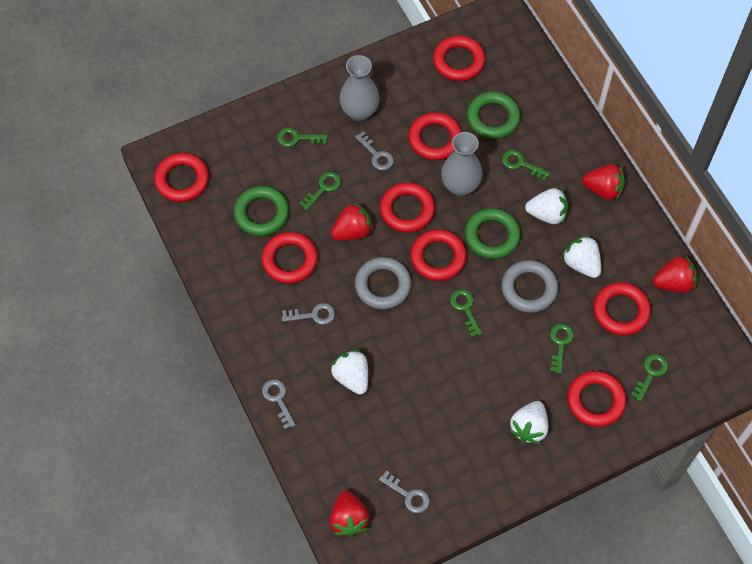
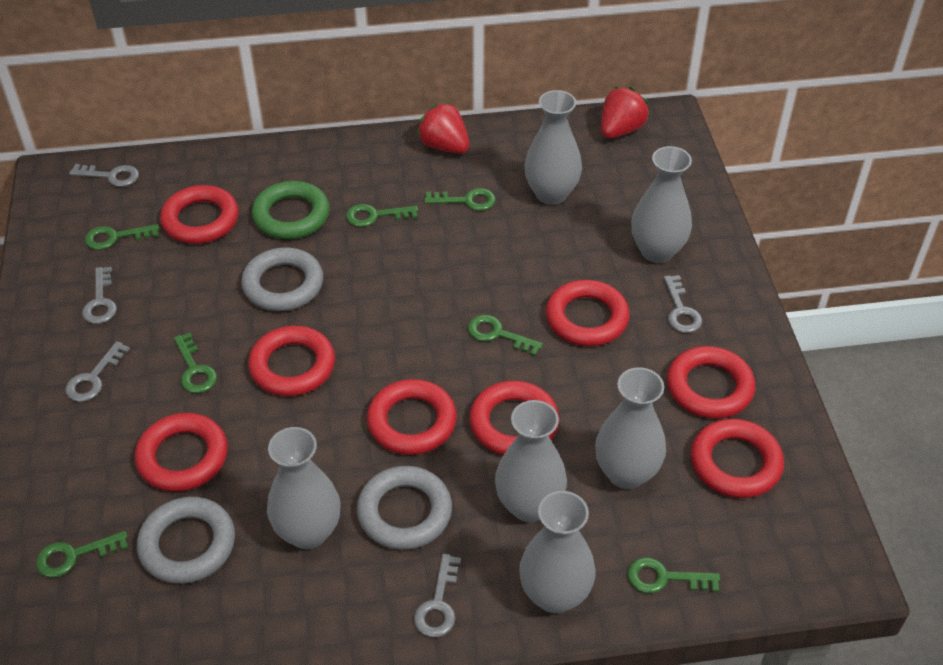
green key: 6 -> 7
green ring: 3 -> 1
grey key: 4 -> 5
grey ring: 2 -> 3
grey vase: 2 -> 6
red strawberry: 4 -> 2
white strawberry: 4 -> 0

